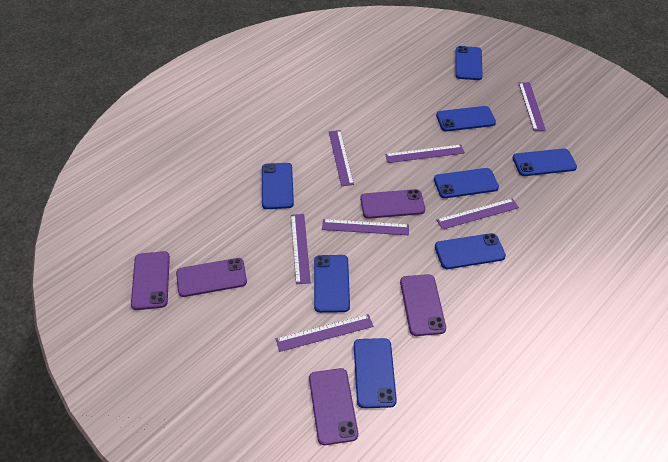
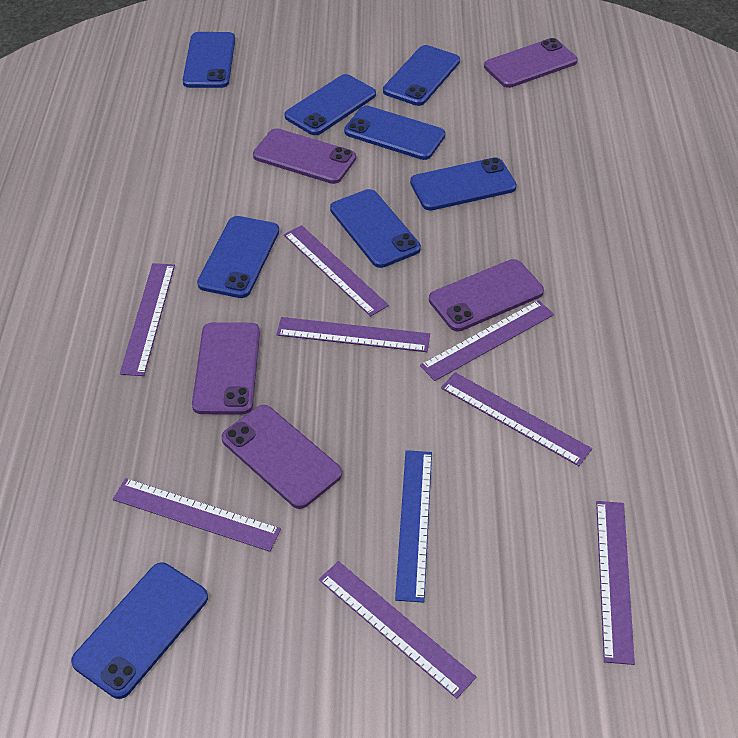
blue ruler: 0 -> 1
purple ruler: 7 -> 8

